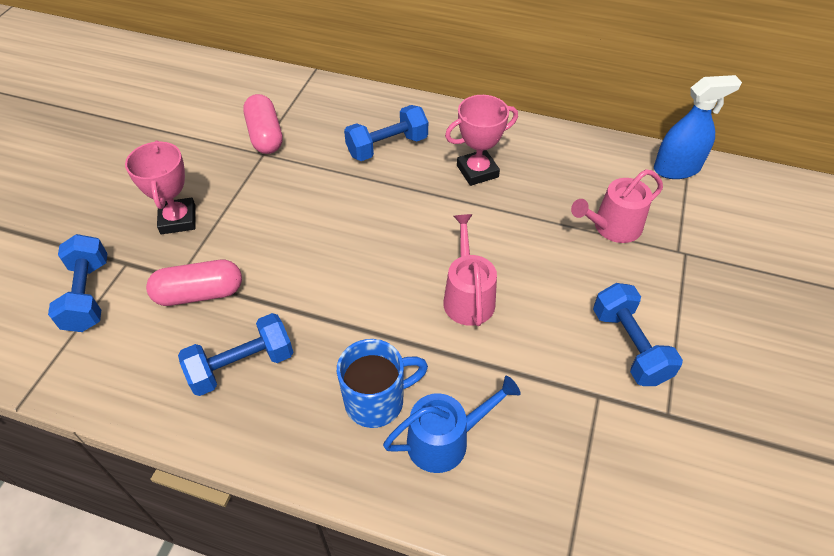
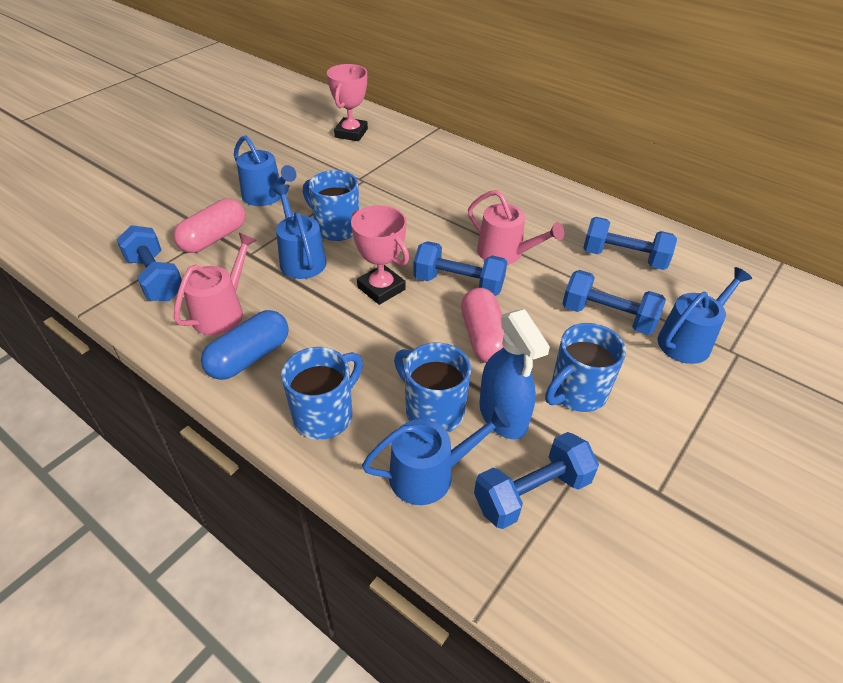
blue capsule: 0 -> 1
blue dumbbell: 4 -> 5
blue mug: 1 -> 4
blue watering can: 1 -> 4

